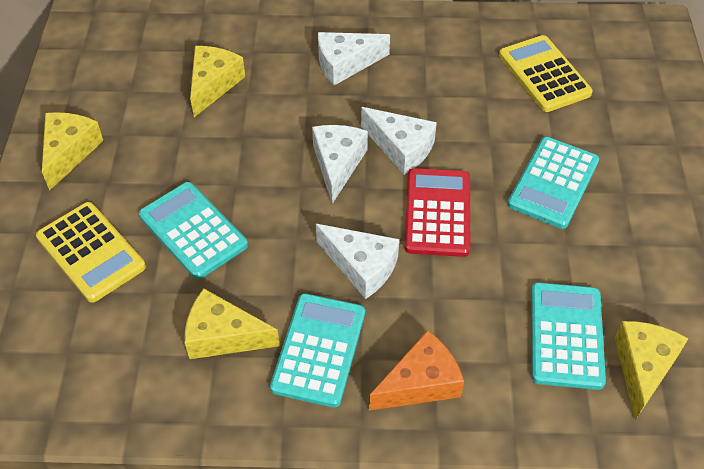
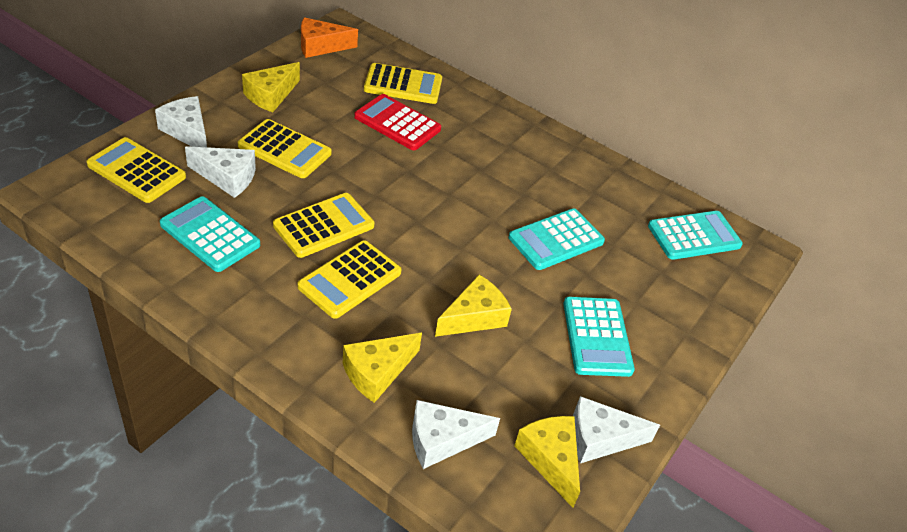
yellow calculator: 2 -> 5

